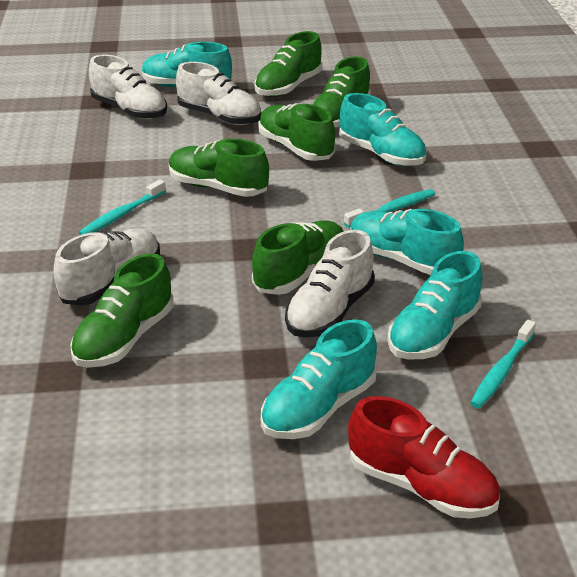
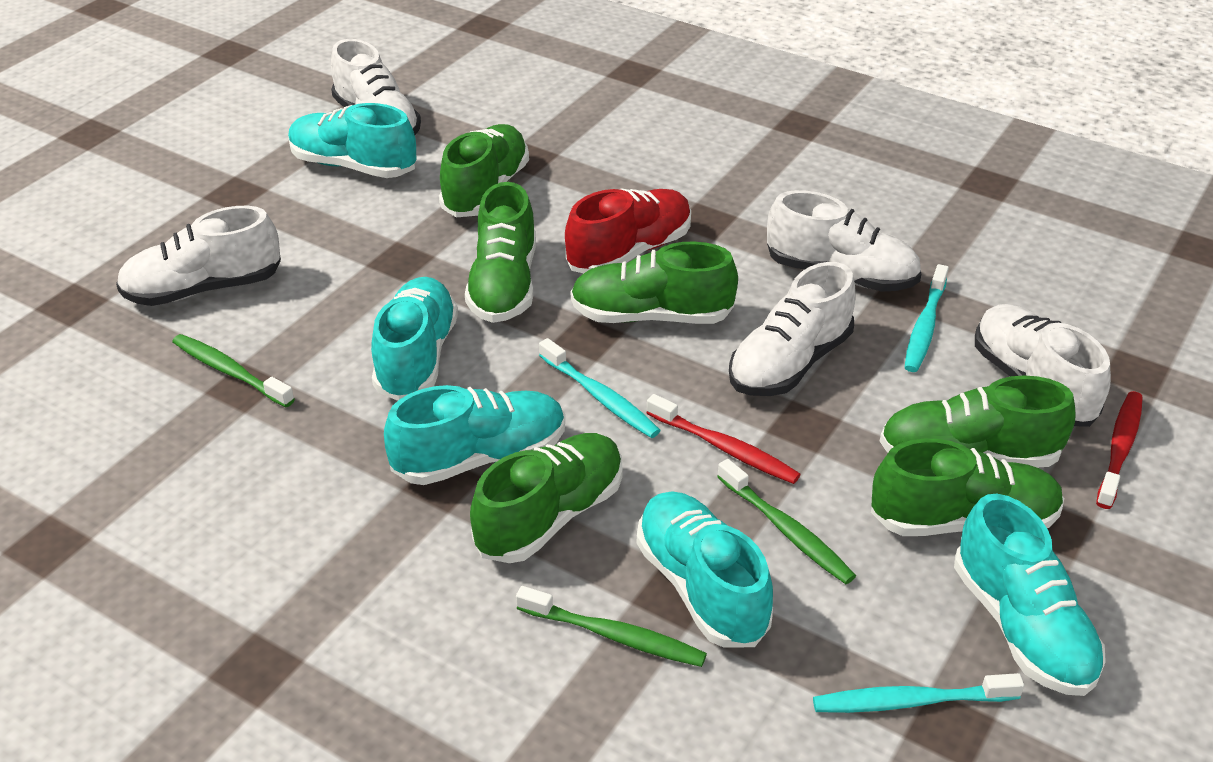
green toothbrush: 0 -> 3
red toothbrush: 0 -> 2
white shoe: 4 -> 5

